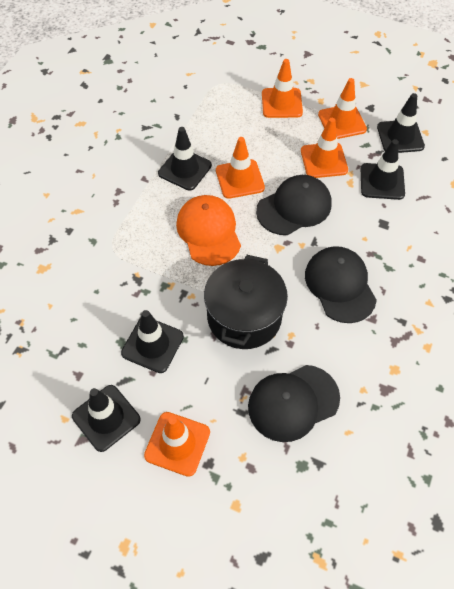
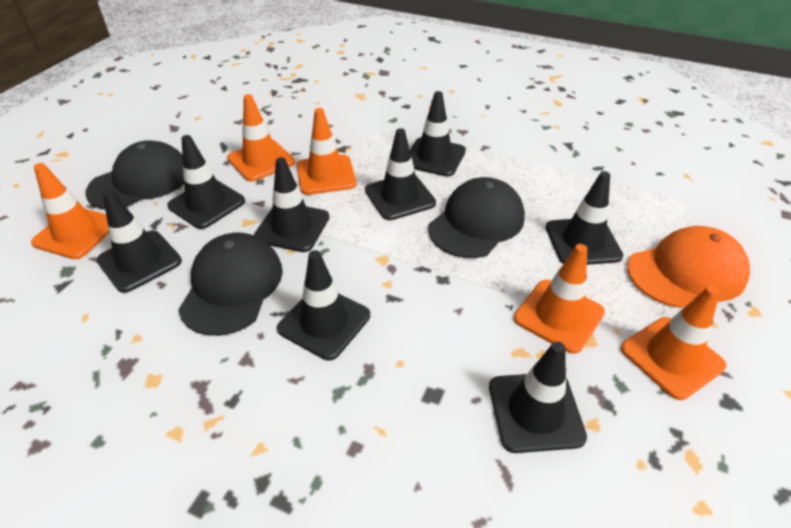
black pot: 1 -> 0
black traffic cone: 5 -> 8

